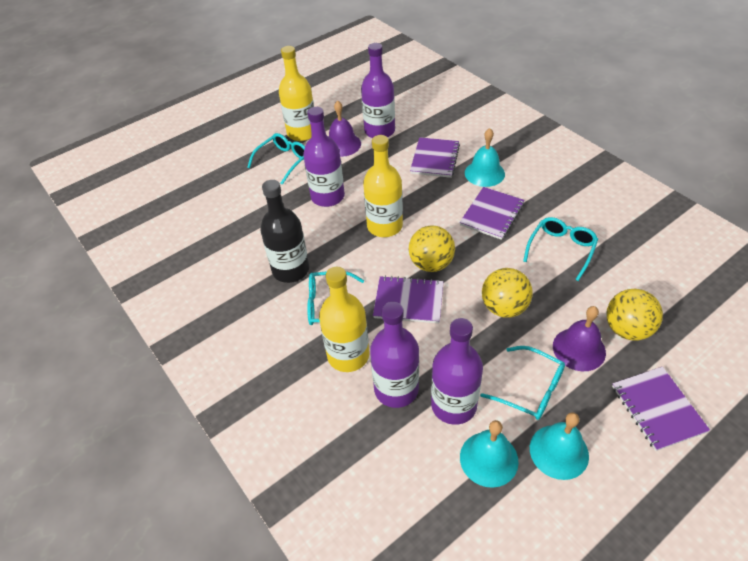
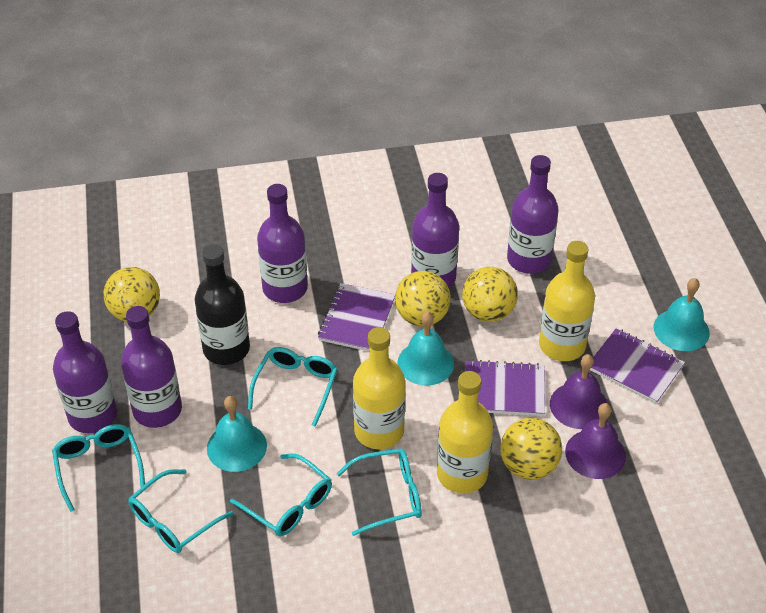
purple bottle: 4 -> 5
purple notebook: 4 -> 3
turquoise glasses: 4 -> 5
yellow ball: 3 -> 4

